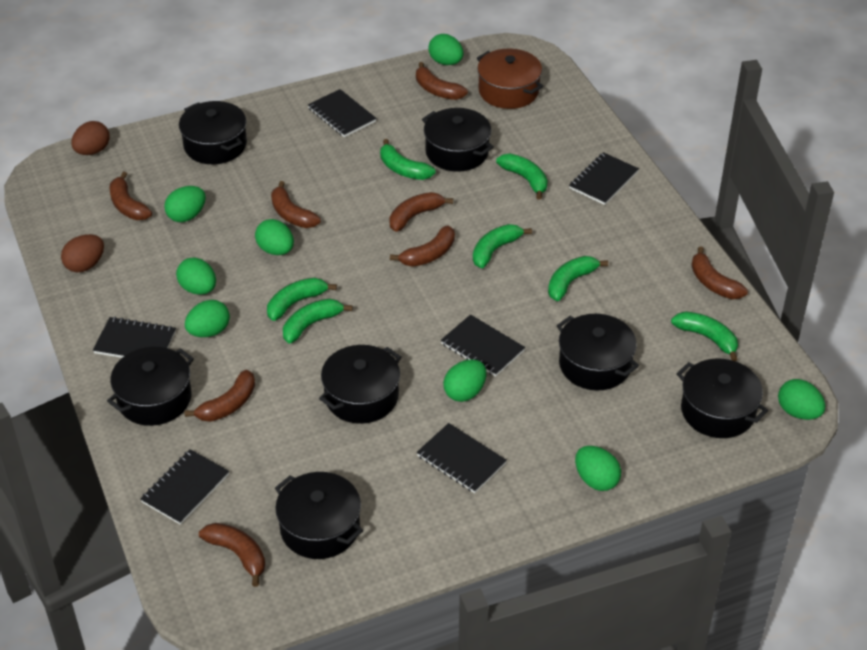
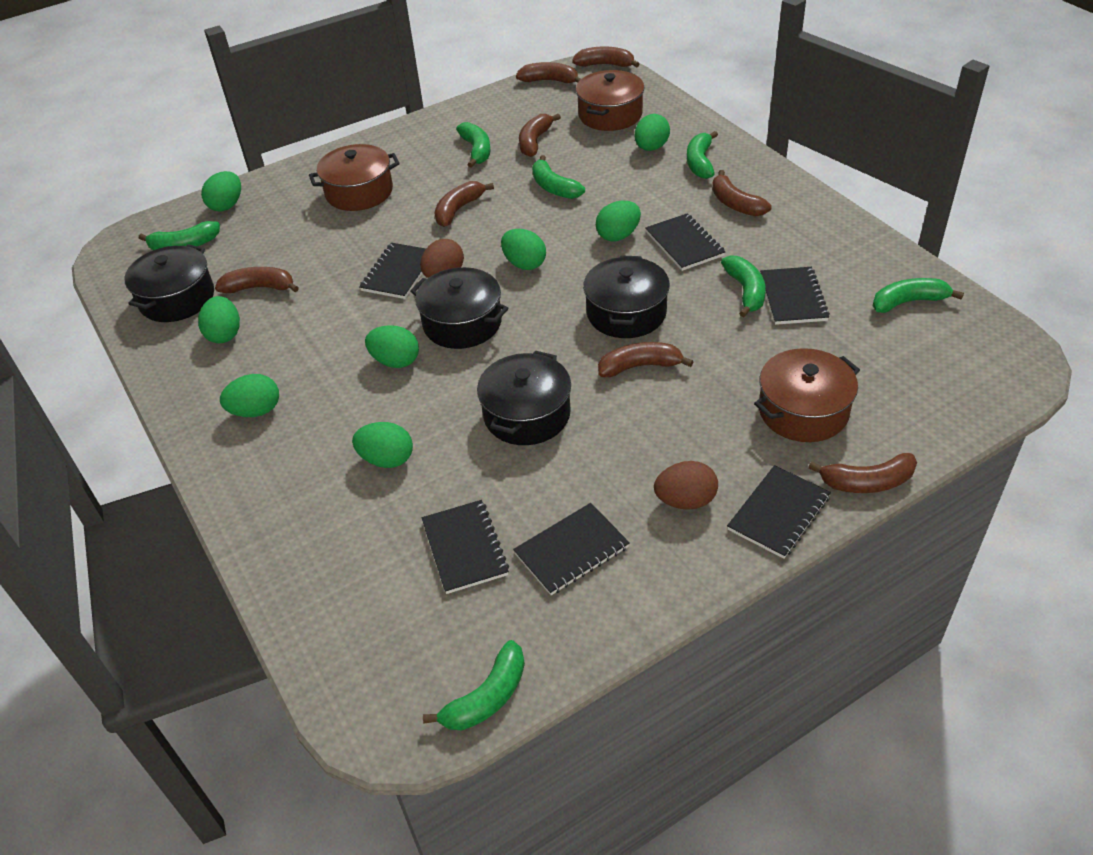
black pot: 7 -> 4
brown pot: 1 -> 3

